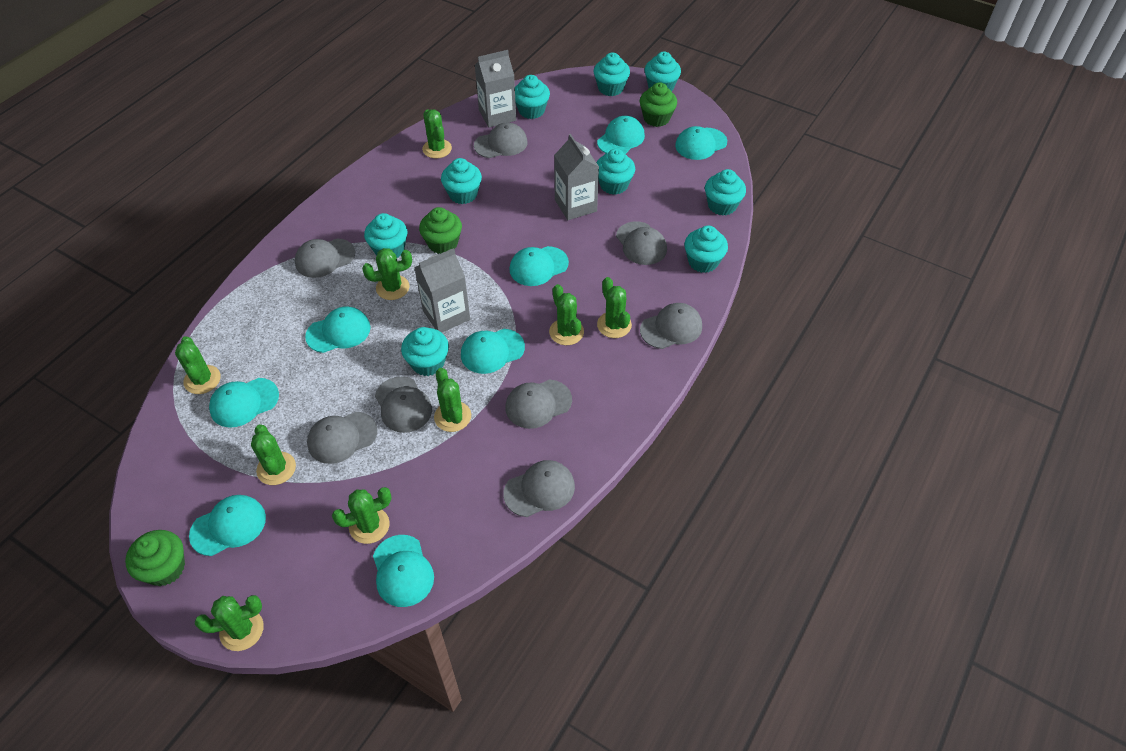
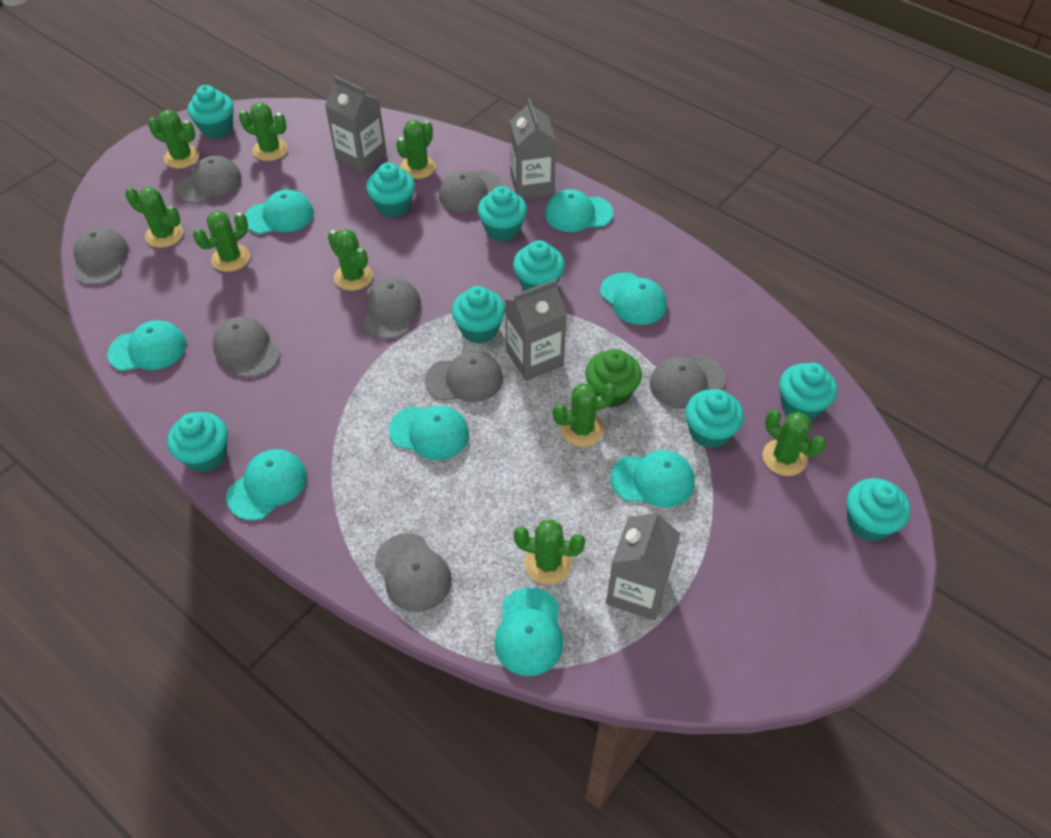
green cupcake: 3 -> 1
grey carton: 3 -> 4

